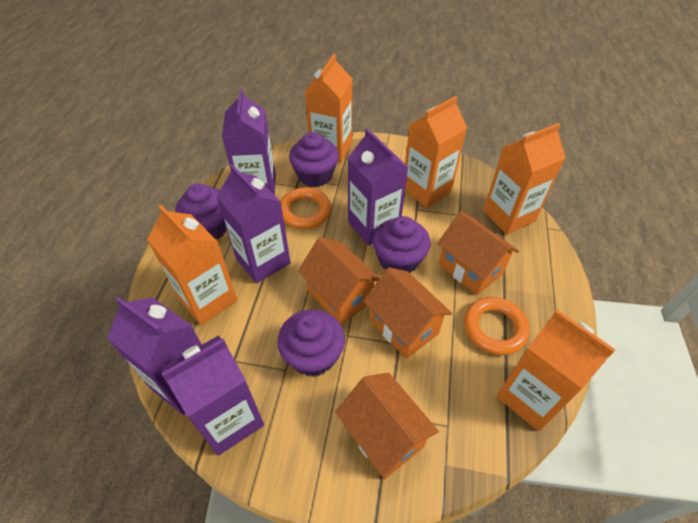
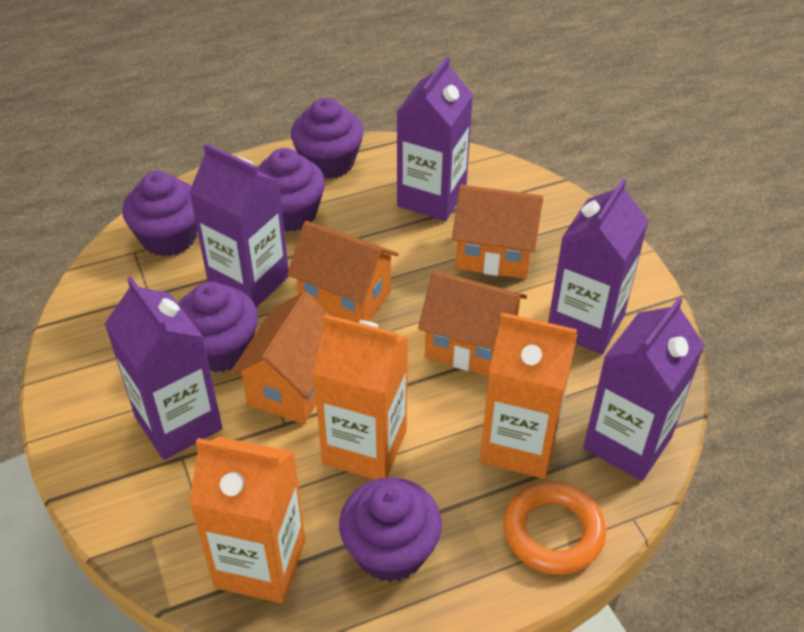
orange carton: 5 -> 3
orange ring: 2 -> 1
purple cupcake: 4 -> 5

